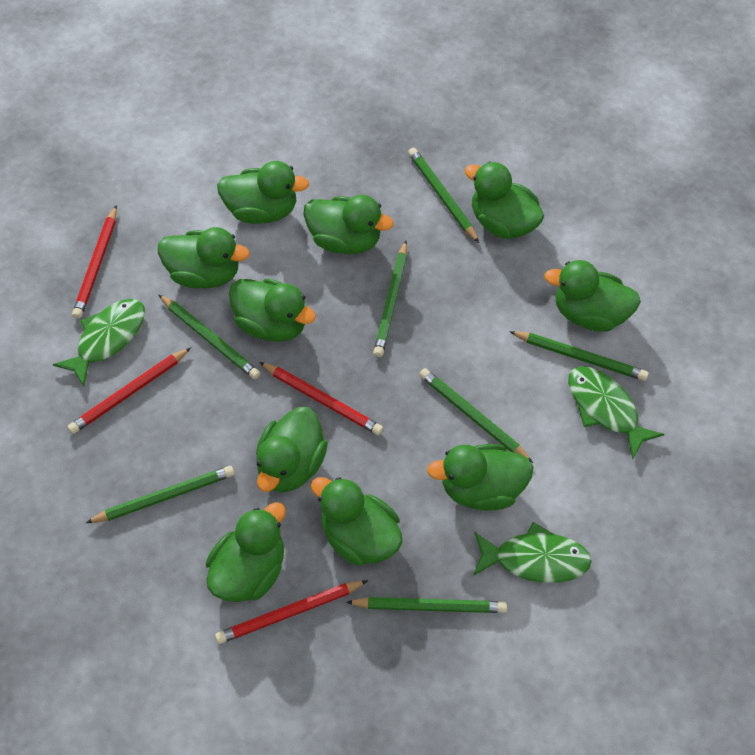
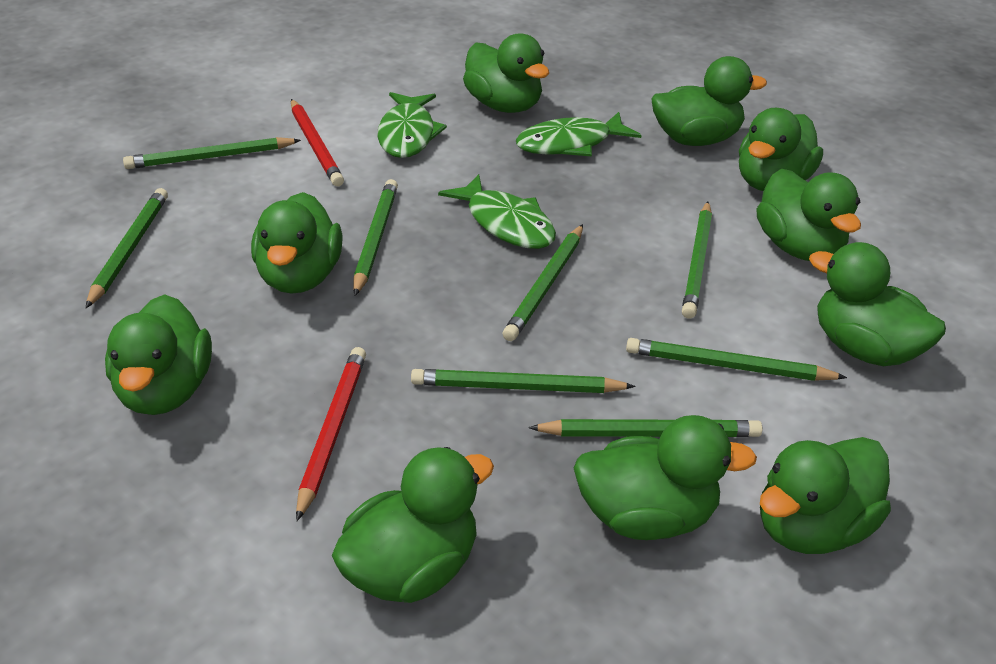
green pencil: 7 -> 8
red pencil: 4 -> 2

